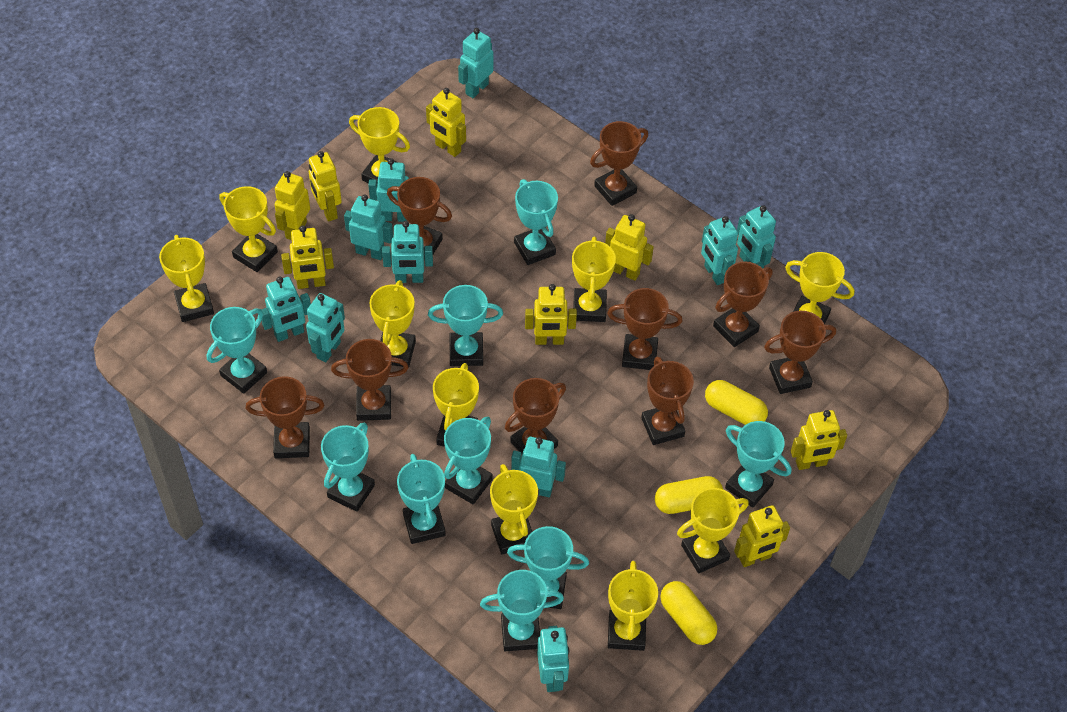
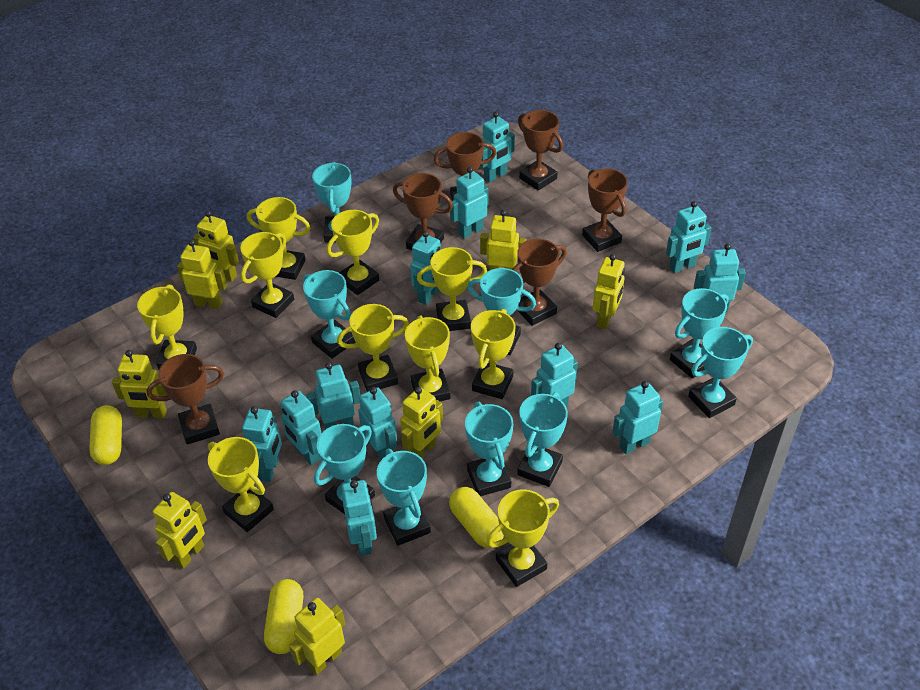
brown trophy: 9 -> 6
turquoise robot: 10 -> 12

